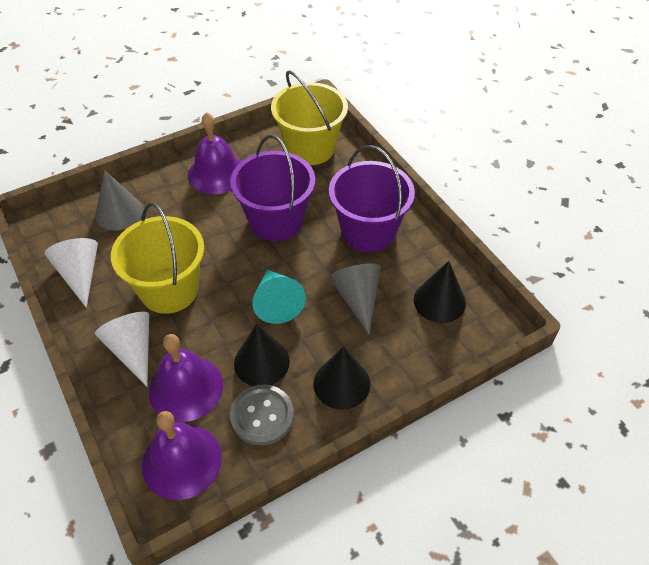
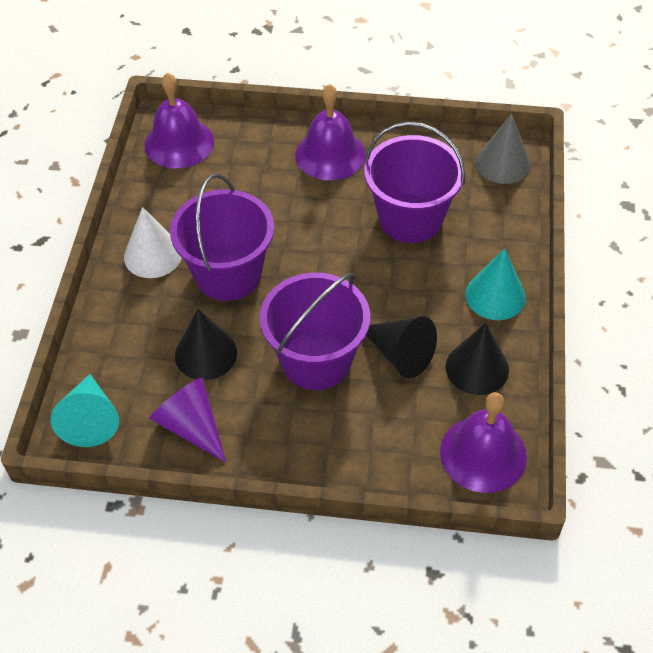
grey button: 1 -> 0
grey cone: 2 -> 1
purple bucket: 2 -> 3
purple cone: 0 -> 1
turquoise cone: 1 -> 2
white cone: 2 -> 1
yellow bucket: 2 -> 0

